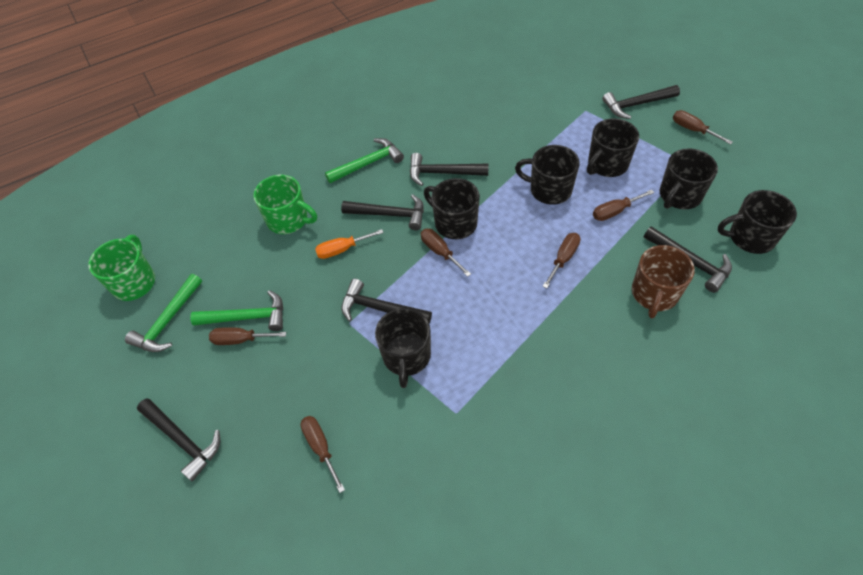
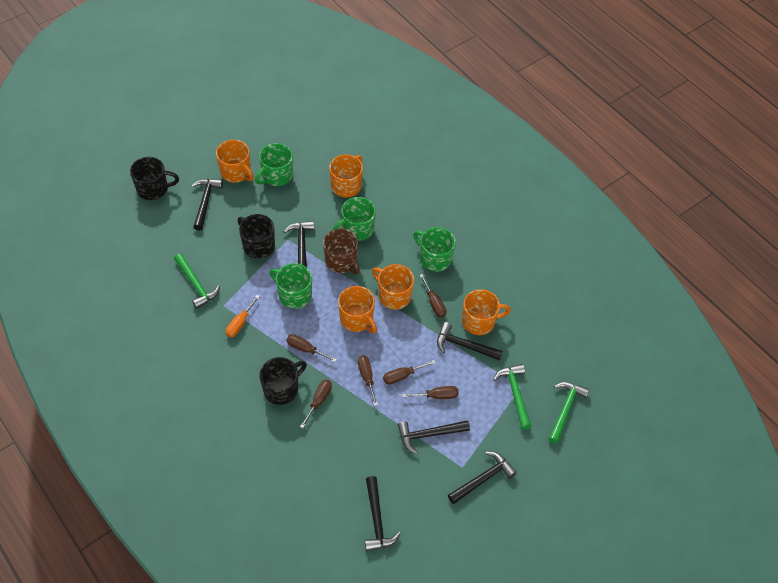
black mug: 6 -> 3
green mug: 2 -> 4
orange mug: 0 -> 5

